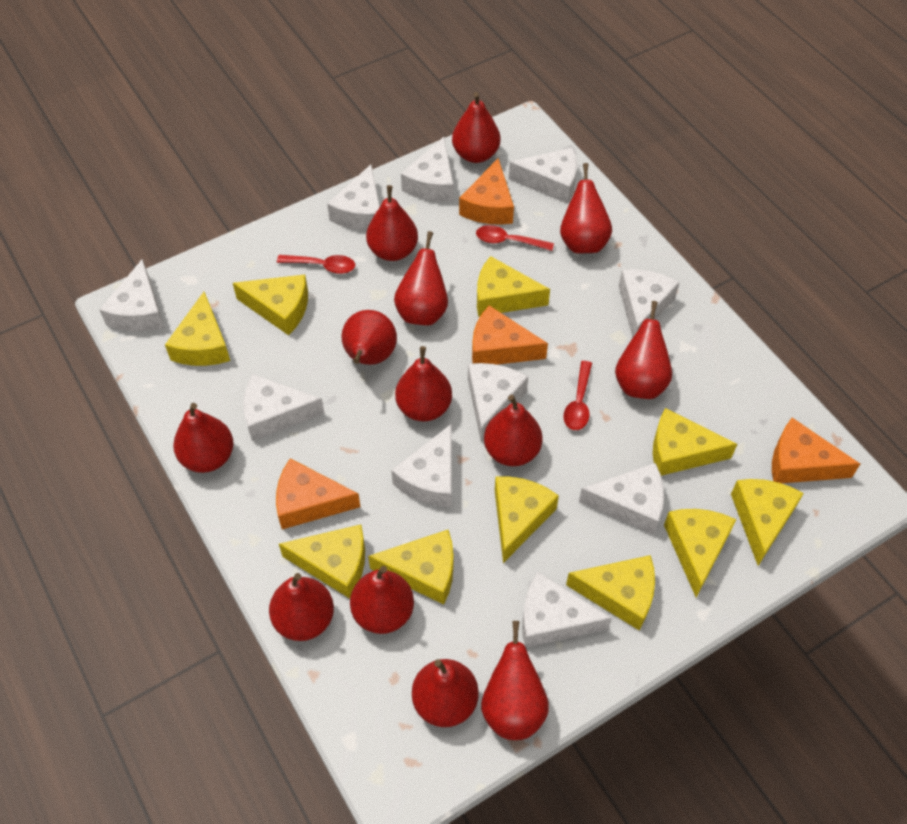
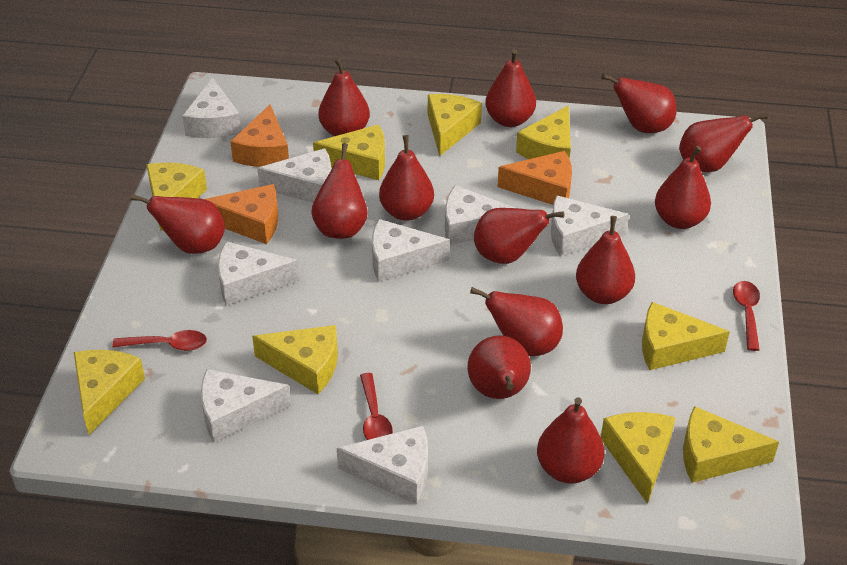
orange cheese: 4 -> 3
white cheese: 10 -> 8
yellow cheese: 10 -> 9

